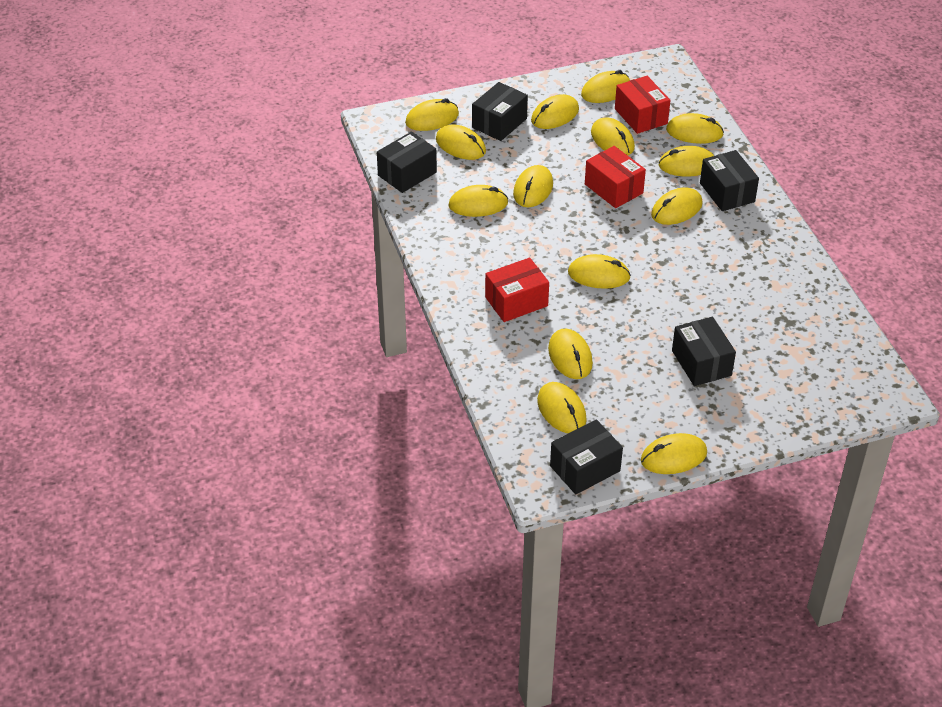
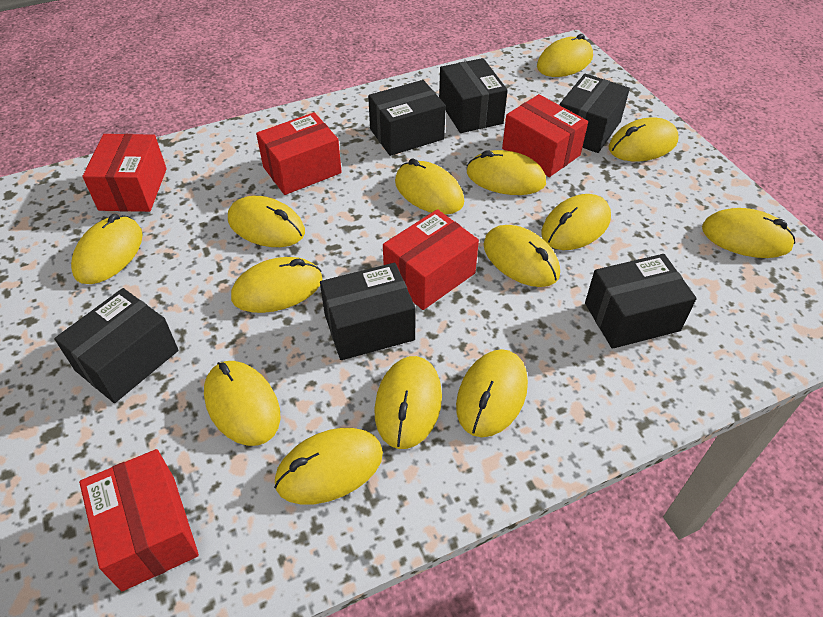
black box: 5 -> 6
red box: 3 -> 5

